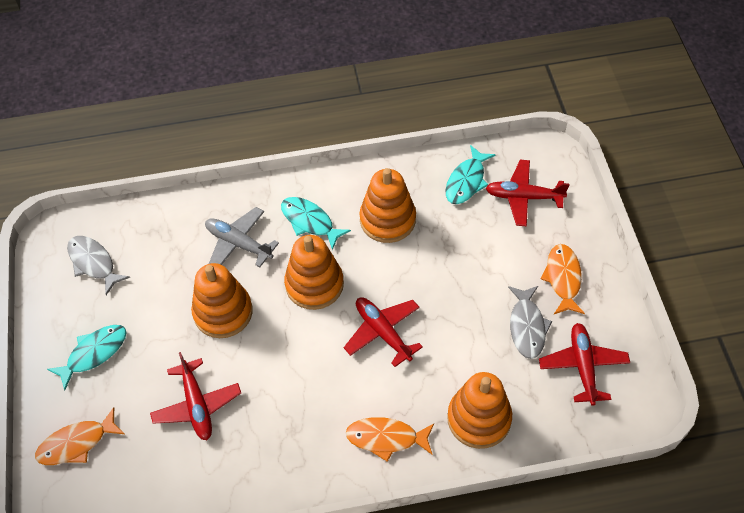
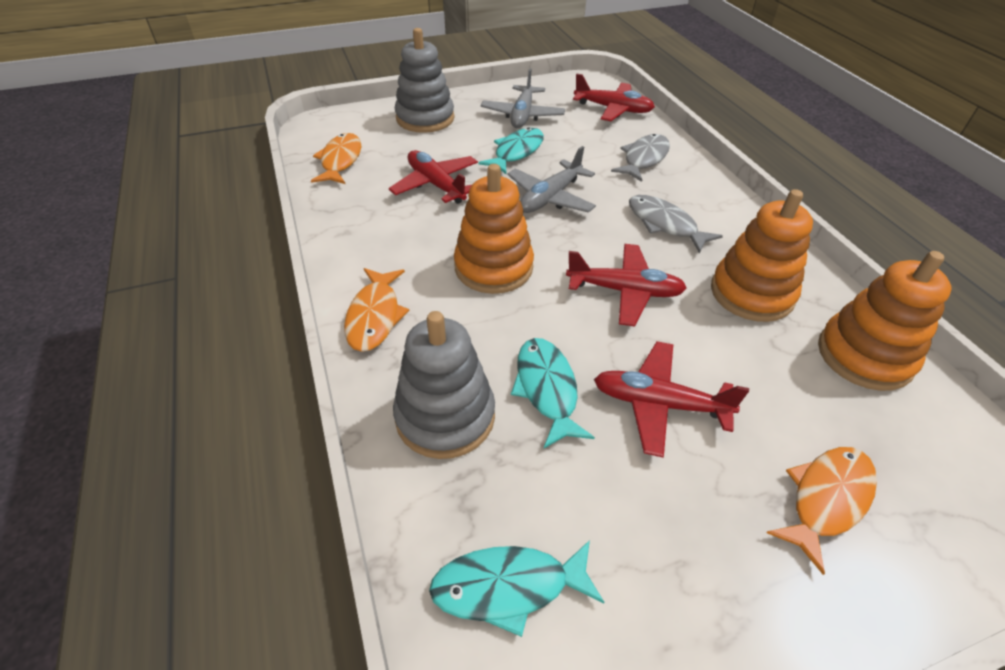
grey plane: 1 -> 2
grey stacking toy: 0 -> 2
orange stacking toy: 4 -> 3

